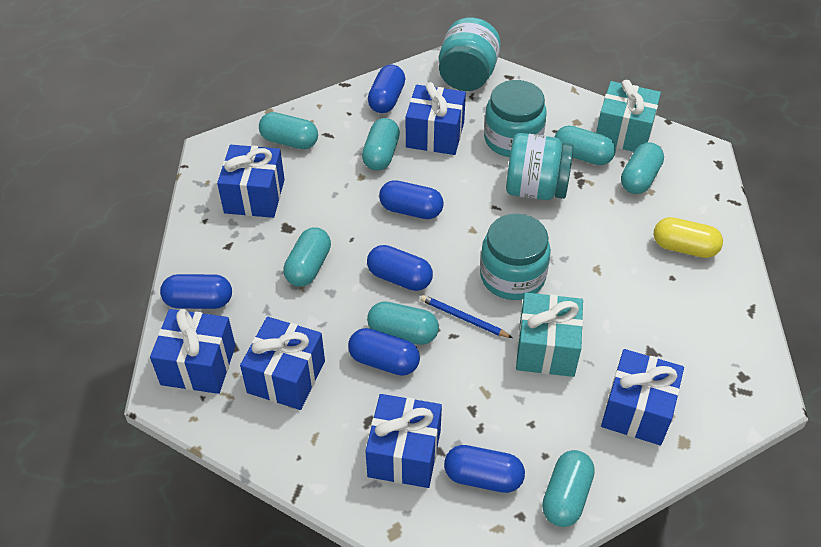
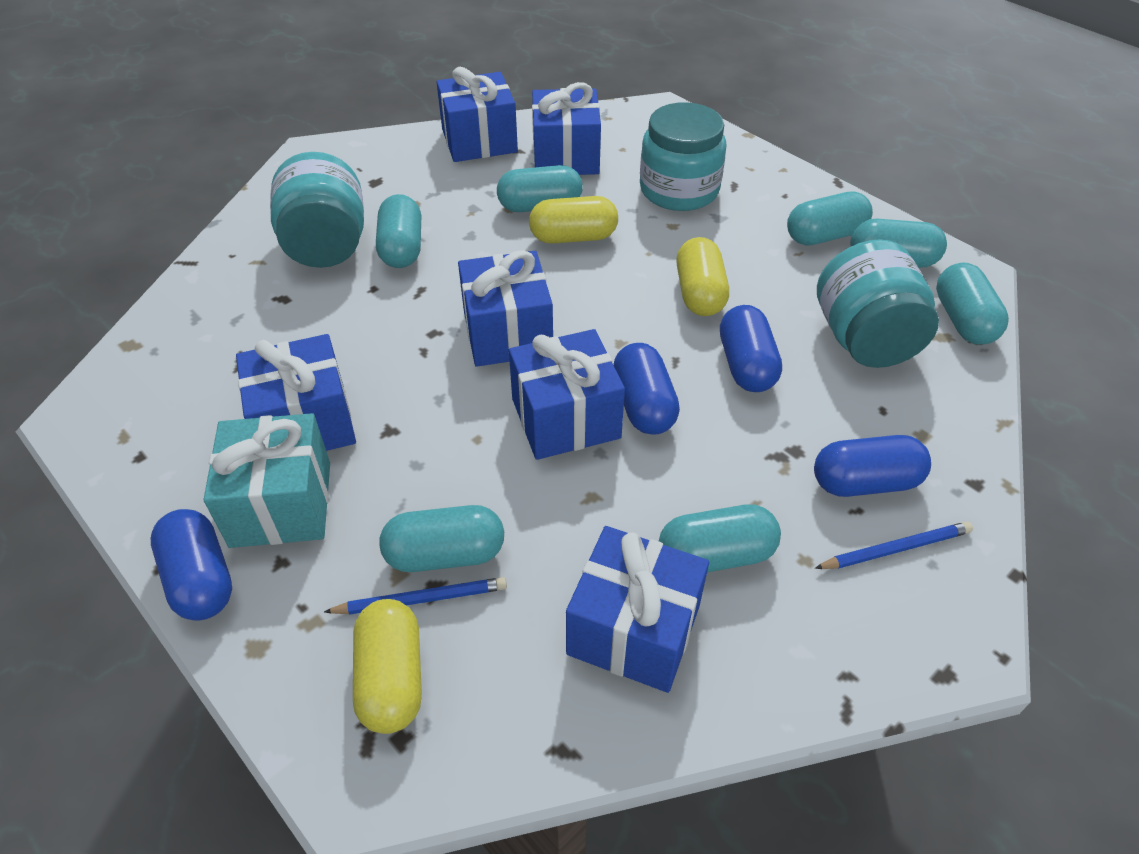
blue capsule: 6 -> 4
blue pencil: 1 -> 2
turquoise gift: 2 -> 1
turquoise jar: 4 -> 3
yellow capsule: 1 -> 3

